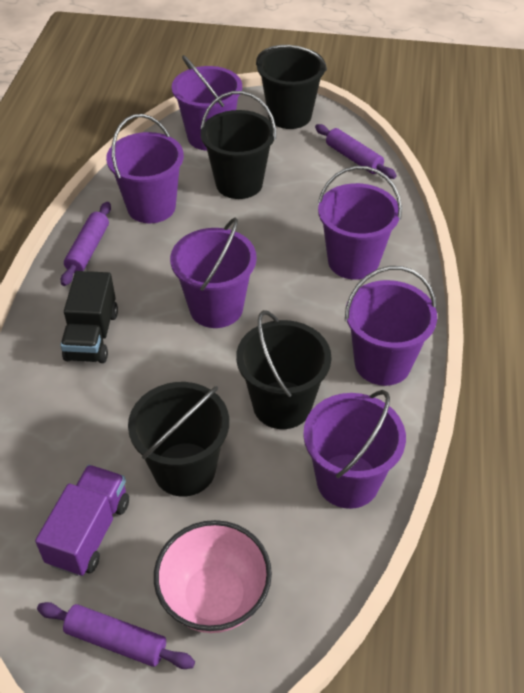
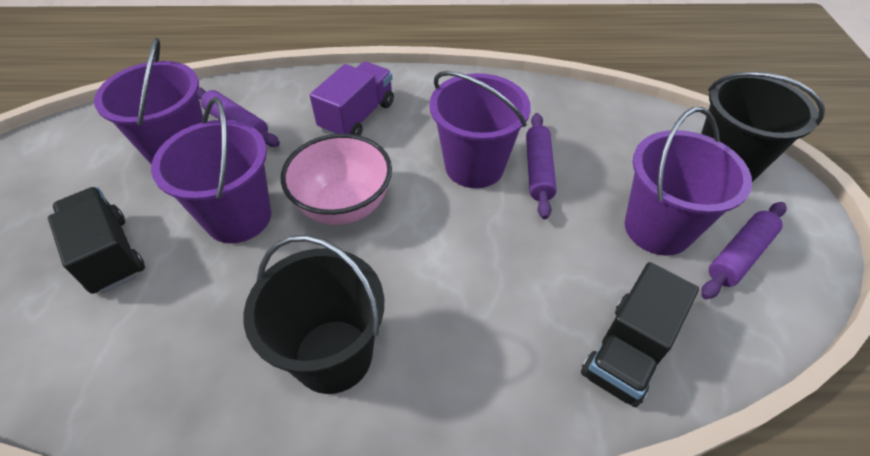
black bucket: 4 -> 2
black truck: 1 -> 2
purple bucket: 6 -> 4

